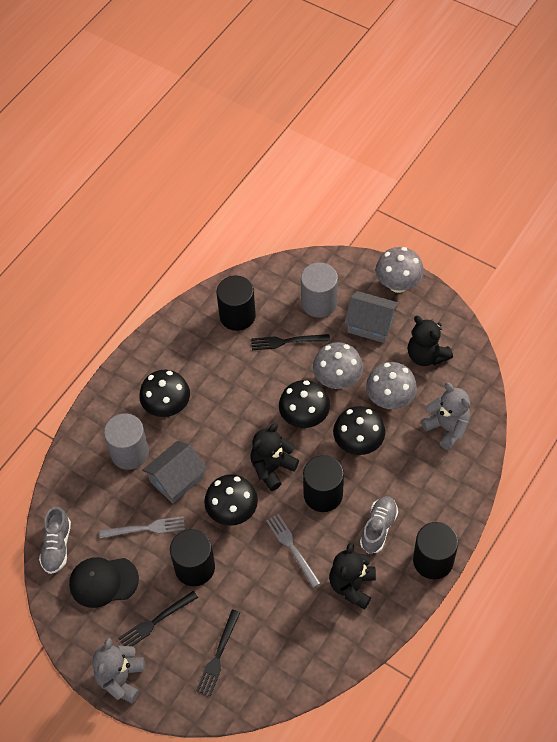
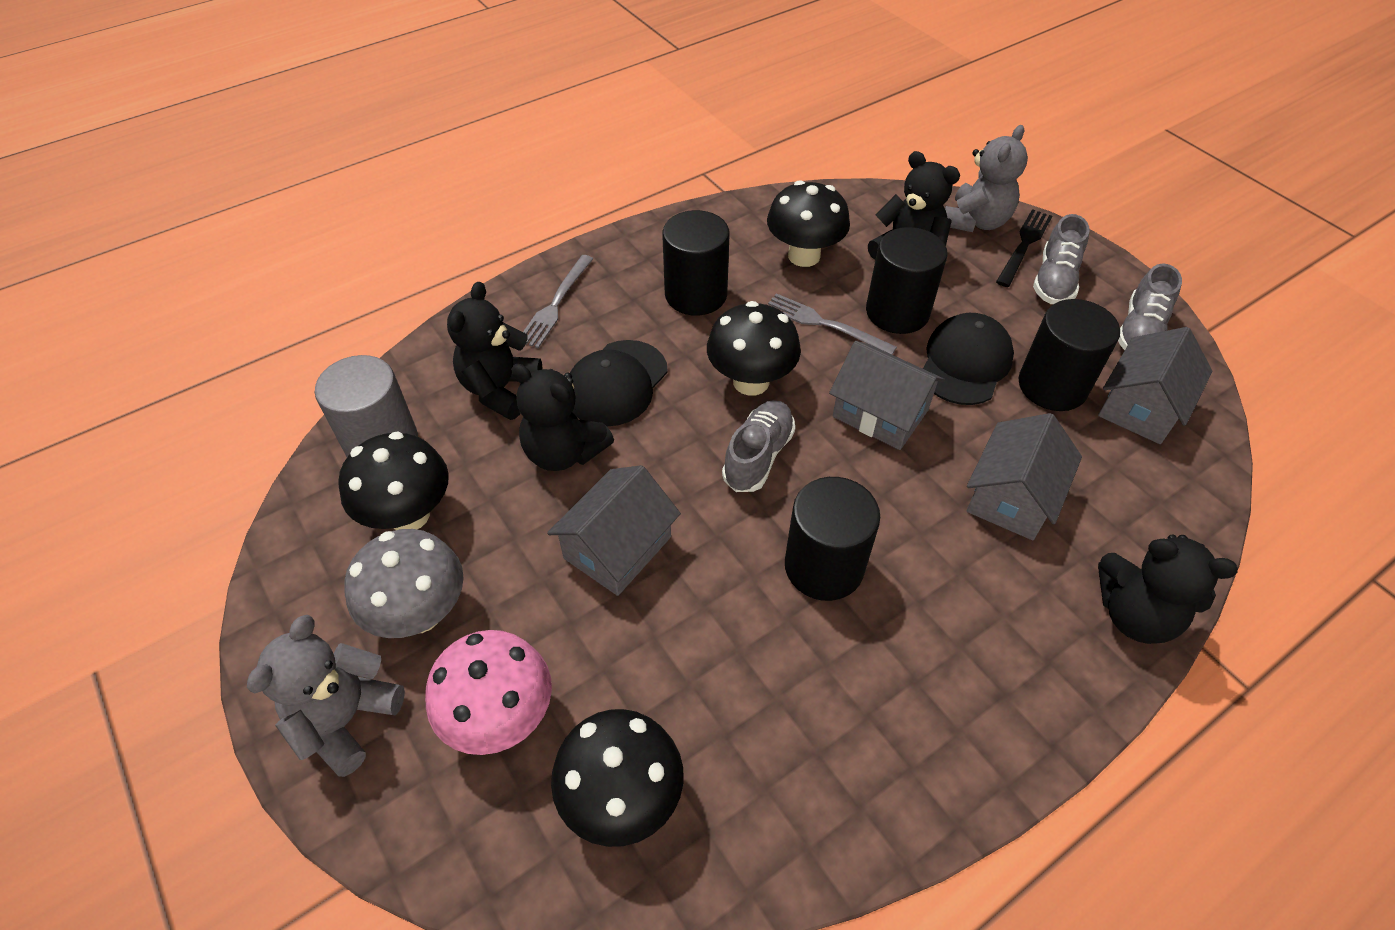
black cap: 1 -> 2
black fork: 3 -> 1
black teddy bear: 3 -> 4
grey cylinder: 2 -> 1
grey house: 2 -> 4
grey mushroom: 3 -> 1
grey shoe: 2 -> 3
pink mushroom: 0 -> 1

